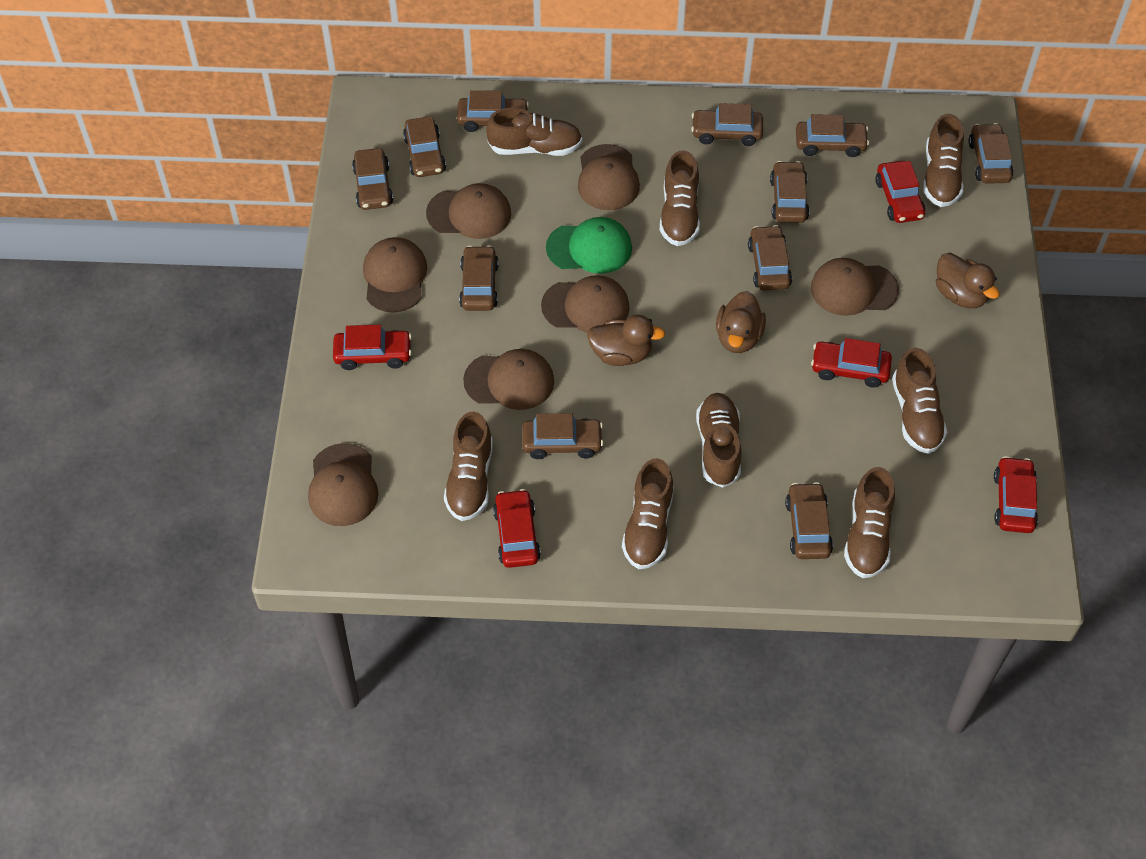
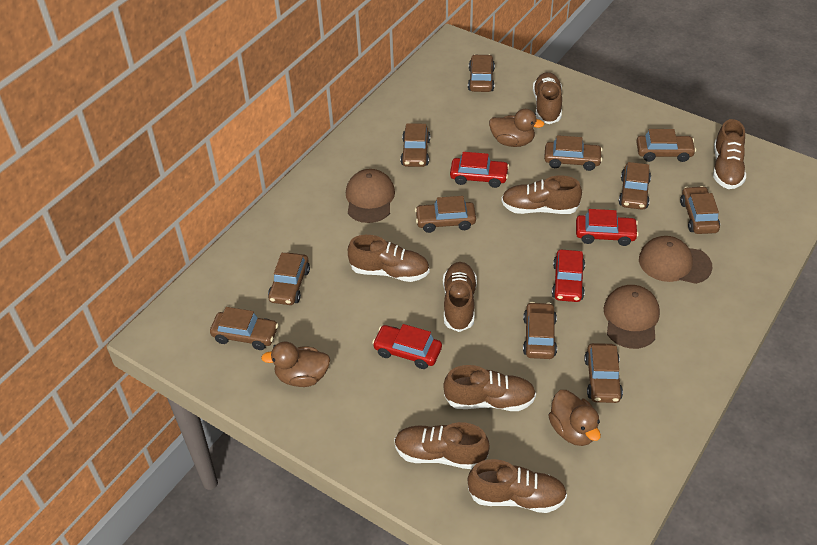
brown cap: 7 -> 3
green cap: 1 -> 0
red car: 5 -> 4

